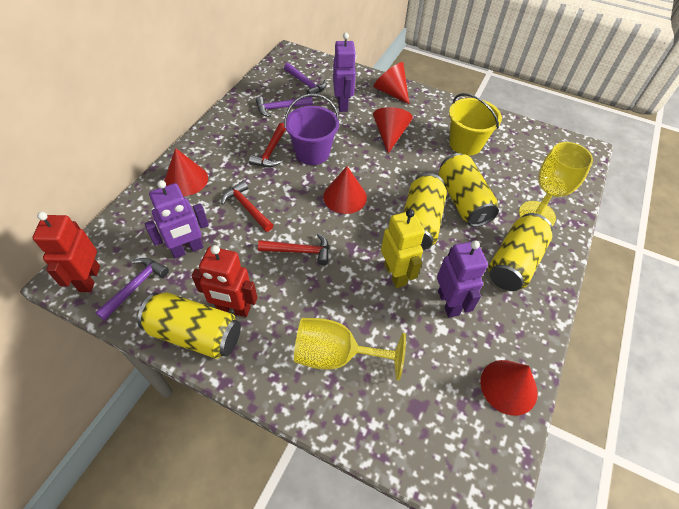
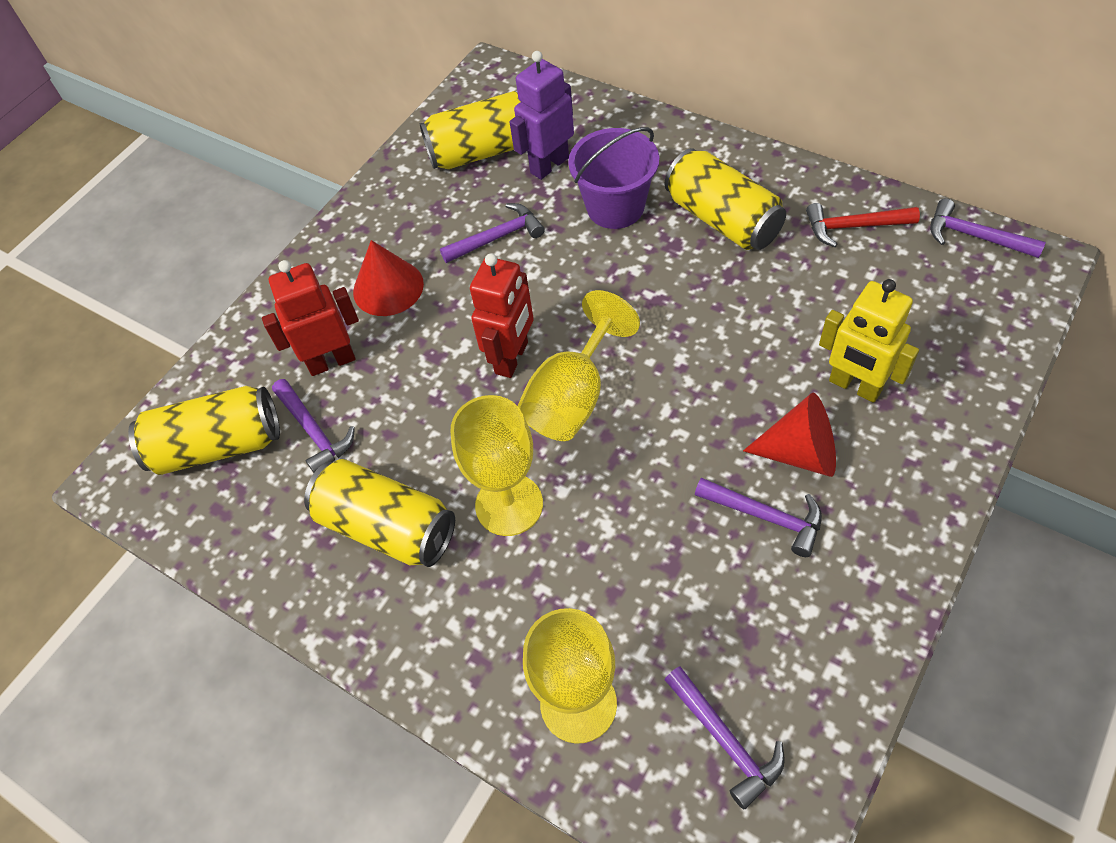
purple hammer: 3 -> 5
purple robot: 3 -> 1
red cone: 5 -> 2
red hammer: 3 -> 1
yellow bucket: 1 -> 0
yellow goblet: 2 -> 3

